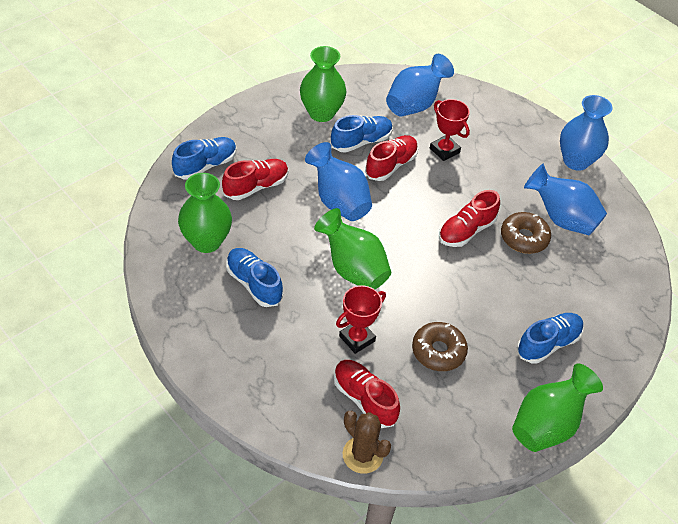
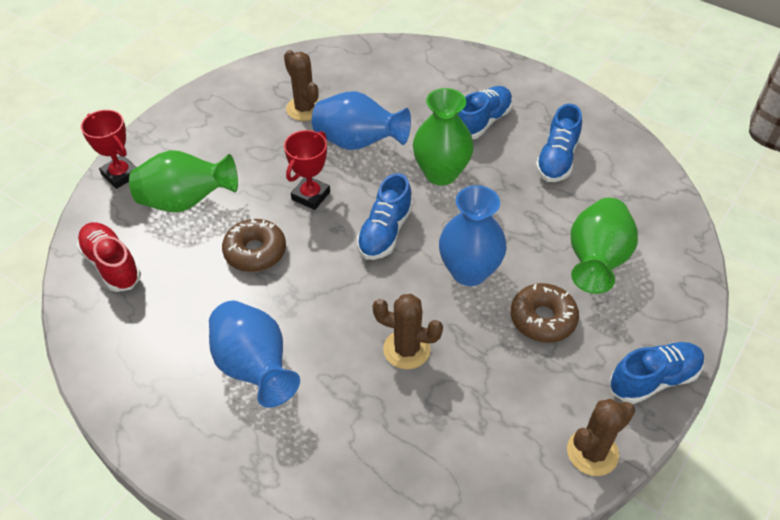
blue vase: 4 -> 3
brown cactus: 1 -> 3
green vase: 4 -> 3
red shoe: 4 -> 1

